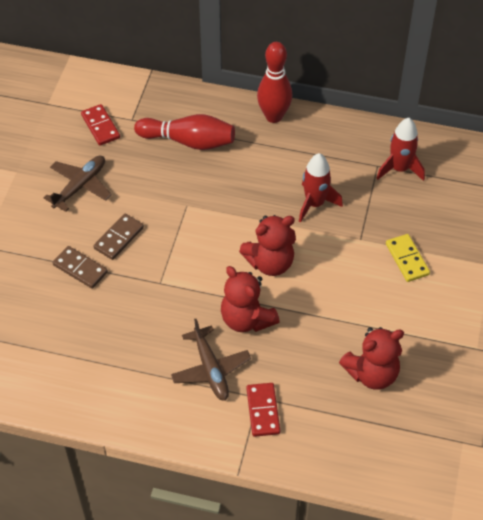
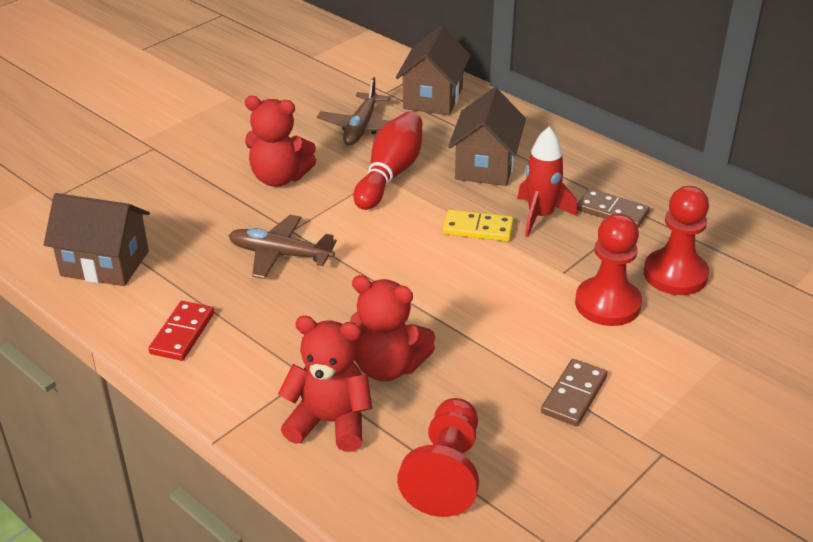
brown house: 0 -> 3
red bowling pin: 2 -> 1
red domino: 2 -> 1
red pawn: 0 -> 3
red rocket: 2 -> 1

